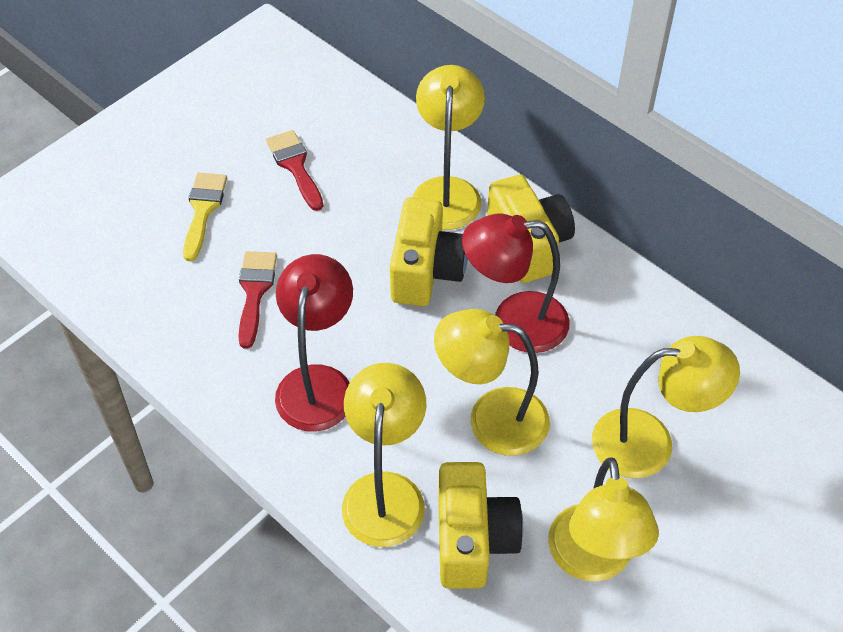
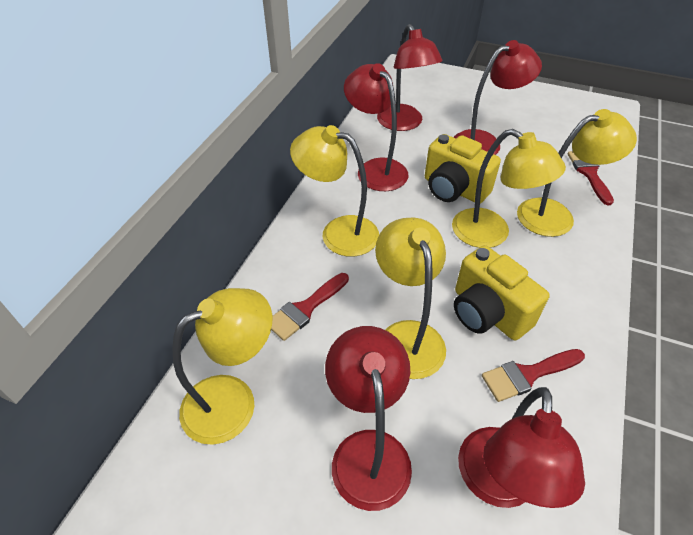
red brush: 2 -> 3
red lamp: 2 -> 5
yellow brush: 1 -> 0
yellow camera: 3 -> 2

